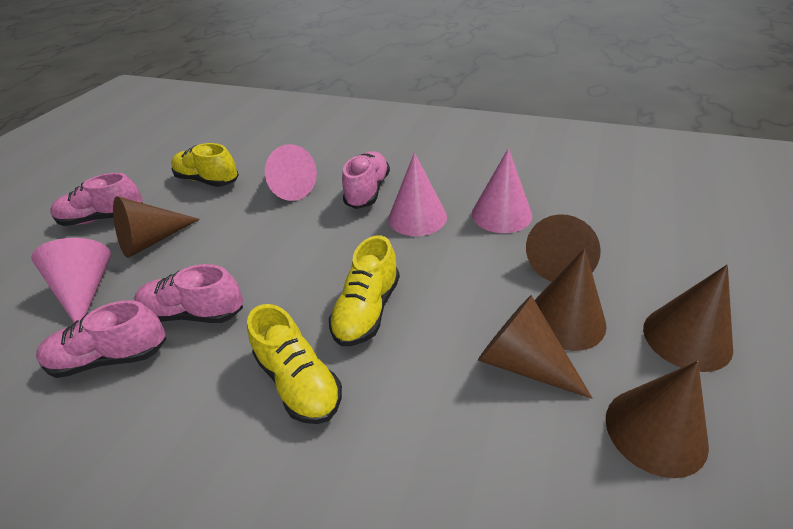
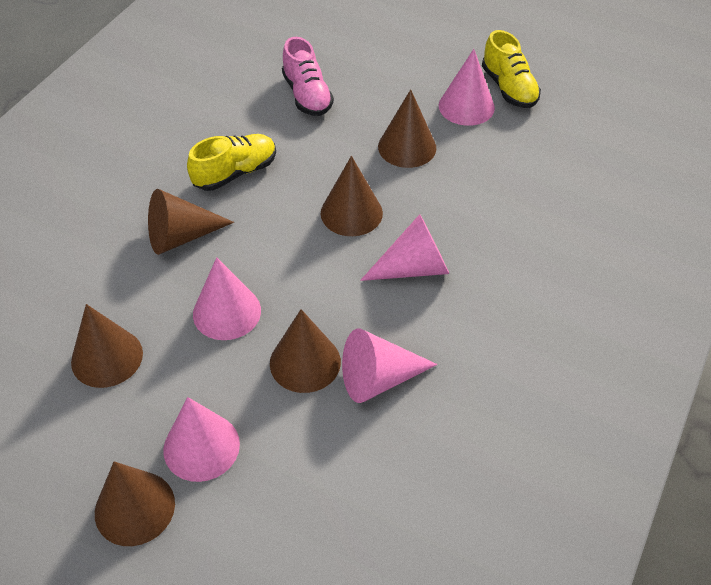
pink cone: 4 -> 5
pink shoe: 4 -> 1
yellow shoe: 3 -> 2

